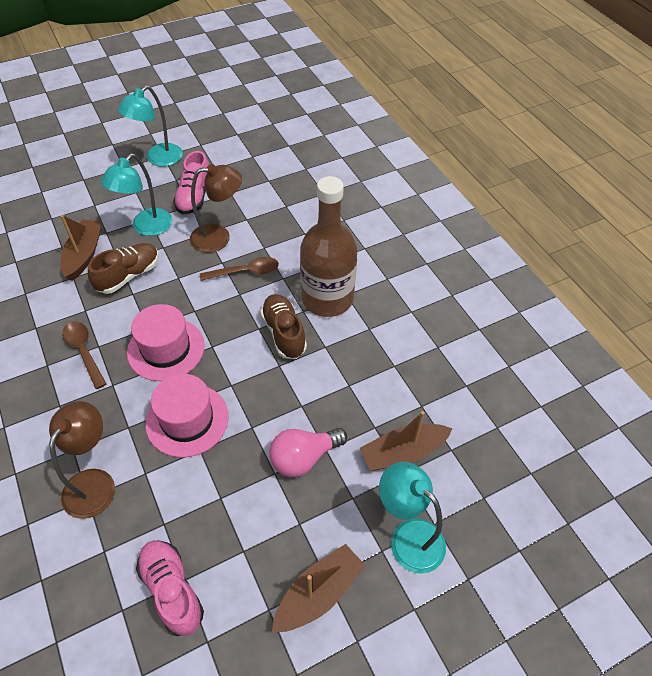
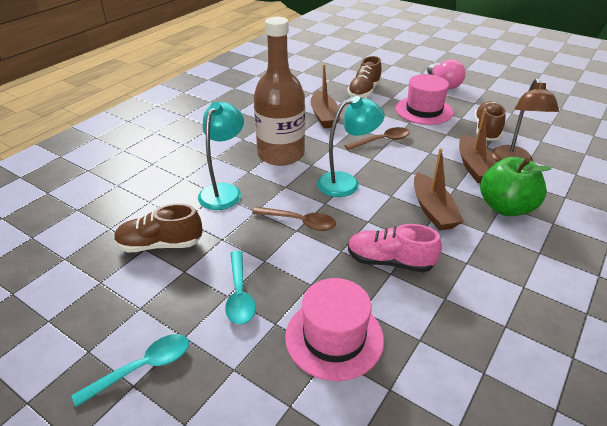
brown lamp: 2 -> 1
brown shoe: 2 -> 3
green apple: 0 -> 1
pink shoe: 2 -> 1
turquoise lamp: 3 -> 2
turquoise spoon: 0 -> 2

